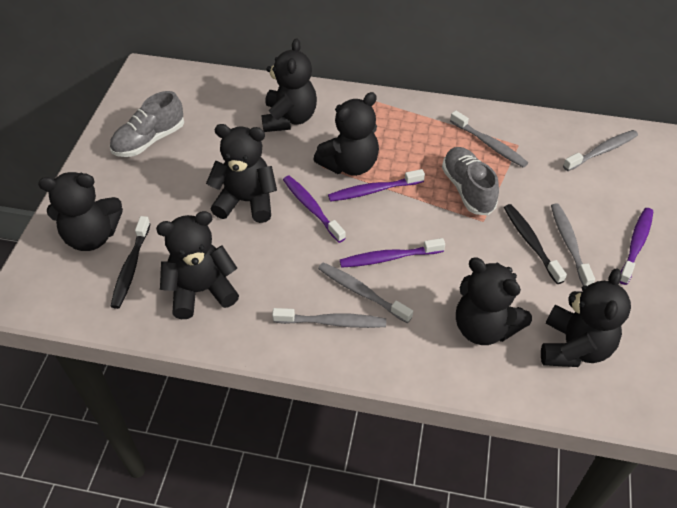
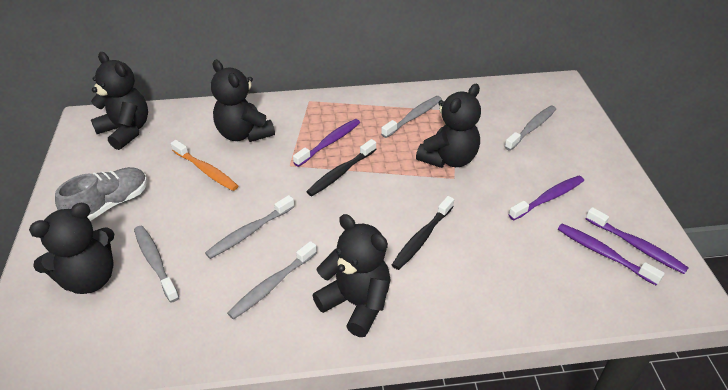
black teddy bear: 7 -> 5
grey shoe: 2 -> 1
orange toothbrush: 0 -> 1

